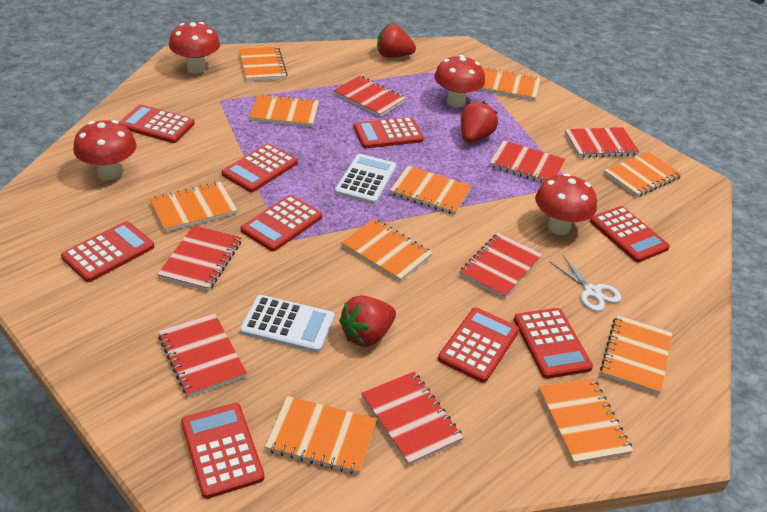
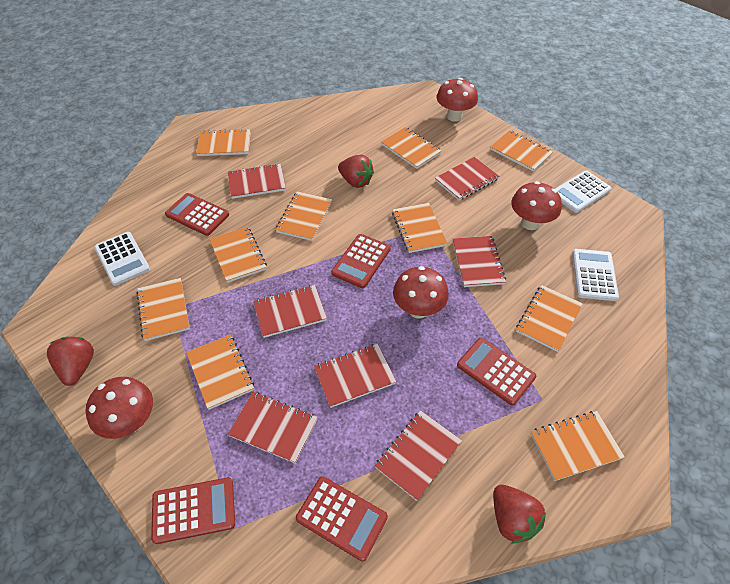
red calculator: 9 -> 5
white calculator: 2 -> 3
white scissors: 1 -> 0

